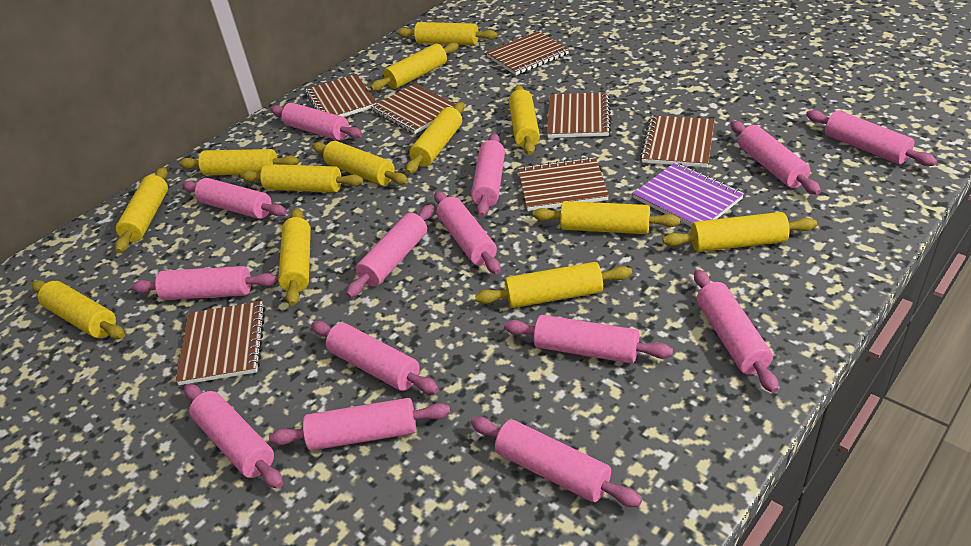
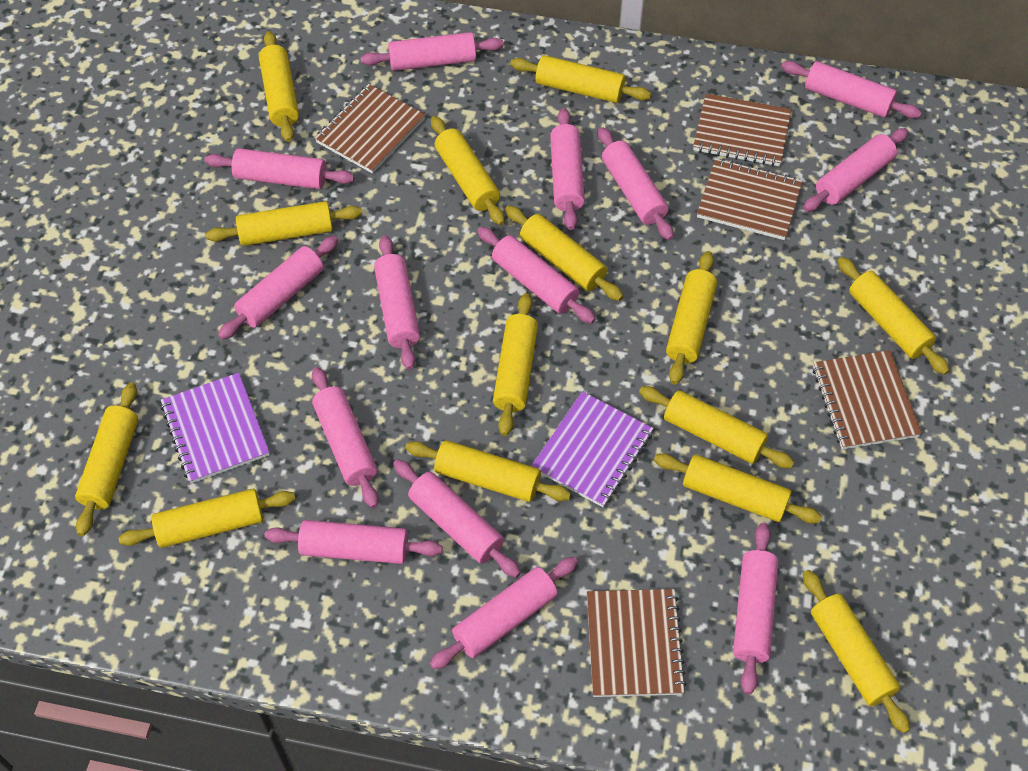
brown notebook: 7 -> 5
purple notebook: 1 -> 2
yellow rolling pin: 13 -> 14

